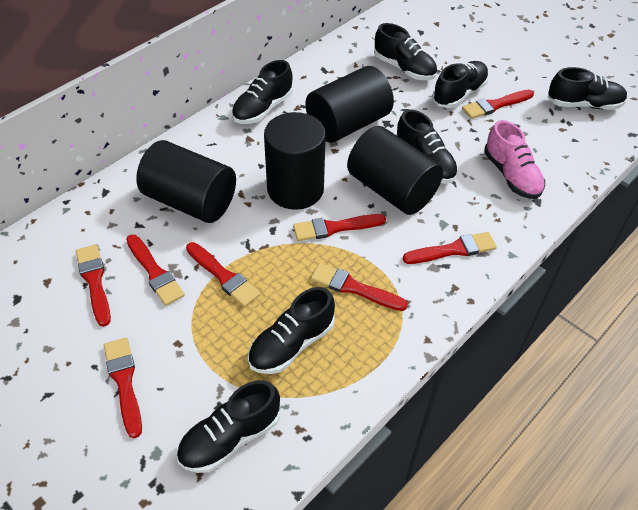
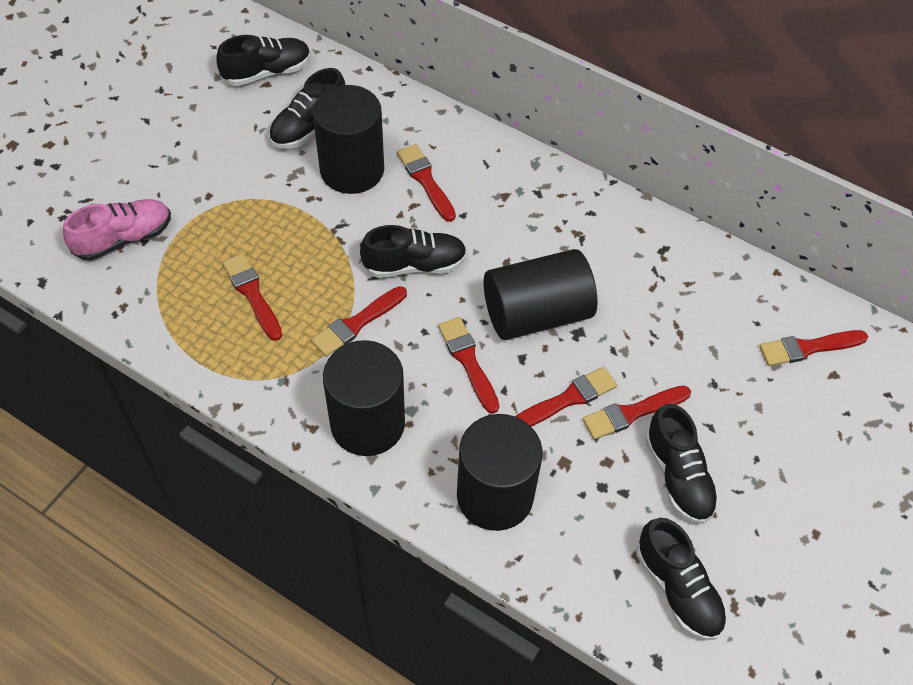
black shoe: 7 -> 5
red brush: 8 -> 7

